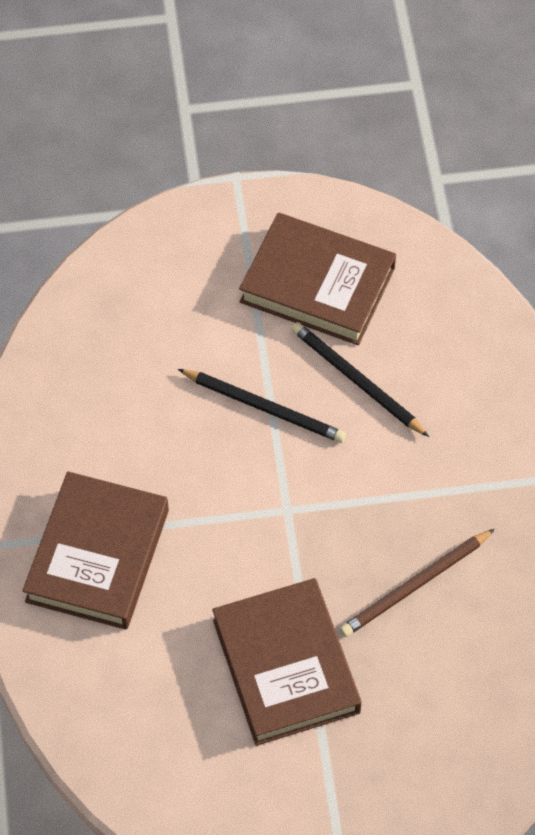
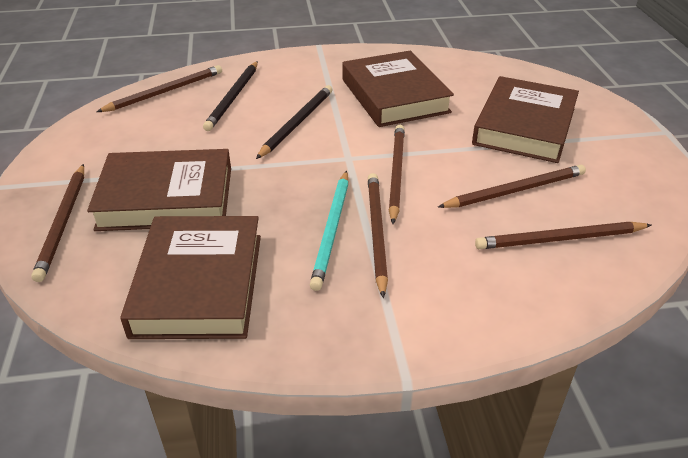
brown book: 3 -> 4
brown pencil: 1 -> 6
turquoise pencil: 0 -> 1

